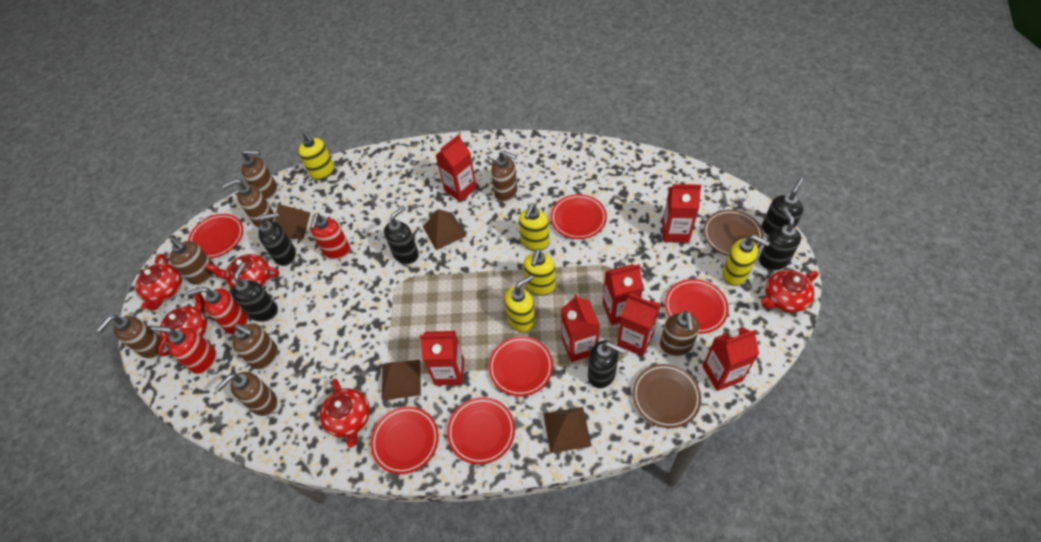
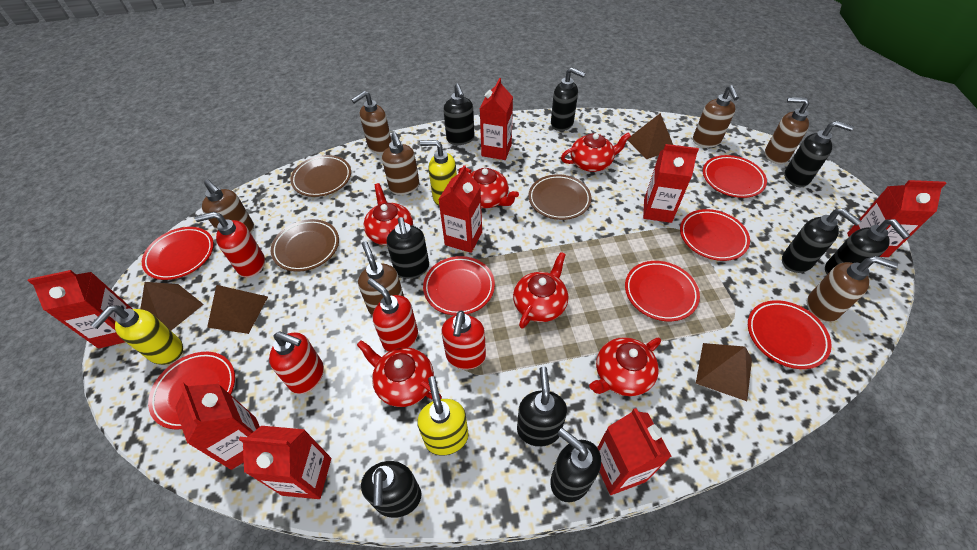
black soap dispenser: 6 -> 9
brown plate: 2 -> 3
brown soap dispenser: 8 -> 7
red carton: 7 -> 8
red plate: 6 -> 7
red soap dispenser: 3 -> 4
red teapot: 5 -> 6
yellow soap dispenser: 5 -> 3

